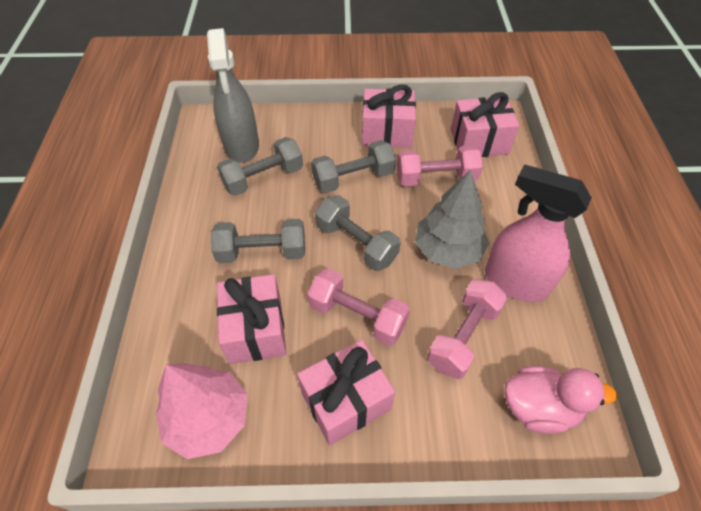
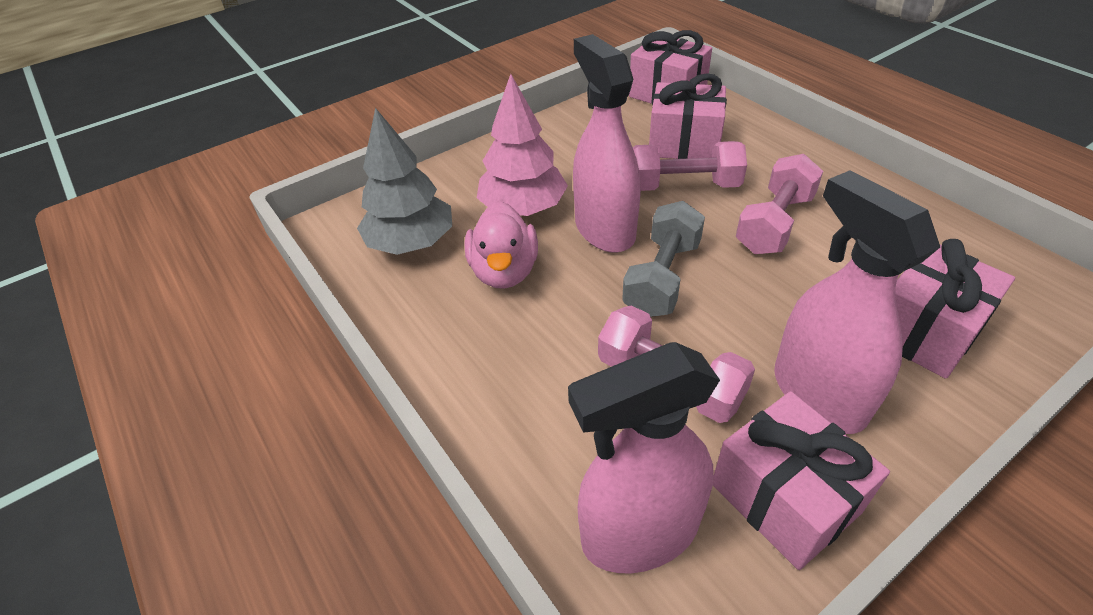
grey dumbbell: 4 -> 1
grey spray bottle: 1 -> 0
pink spray bottle: 1 -> 3

